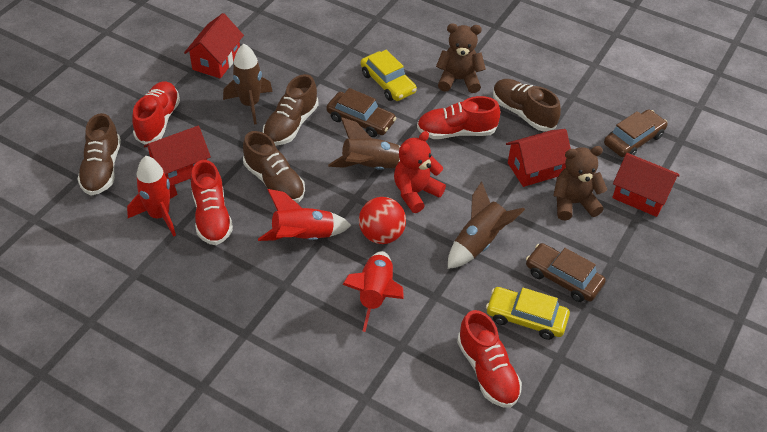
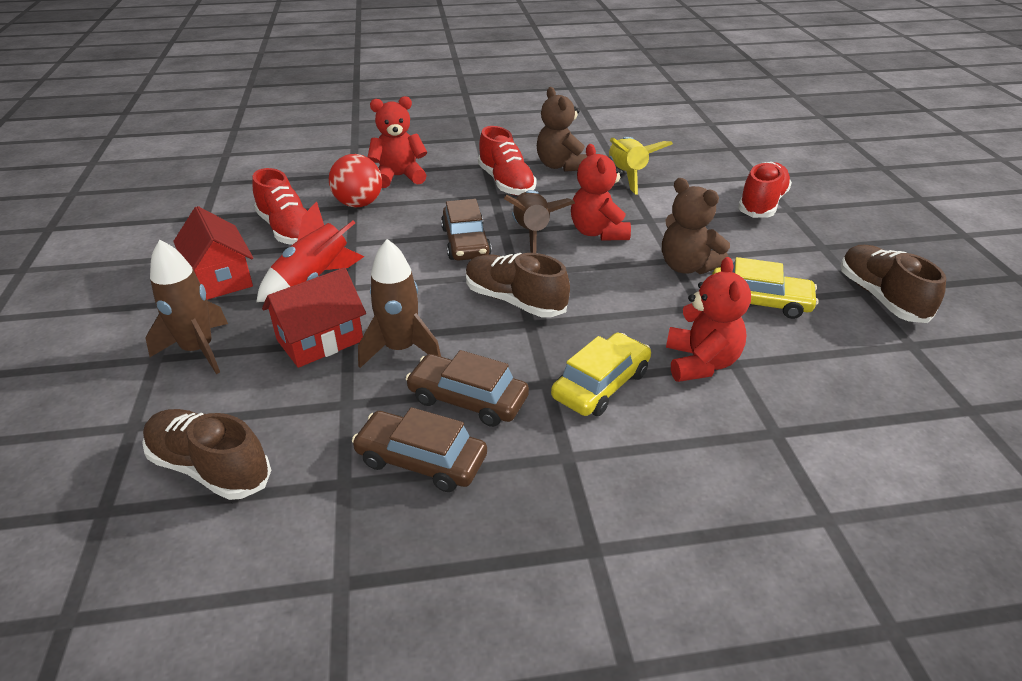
brown shoe: 4 -> 3
red house: 4 -> 2
red rocket: 3 -> 1
red shoe: 4 -> 3
red teddy bear: 1 -> 3
yellow rocket: 0 -> 1

